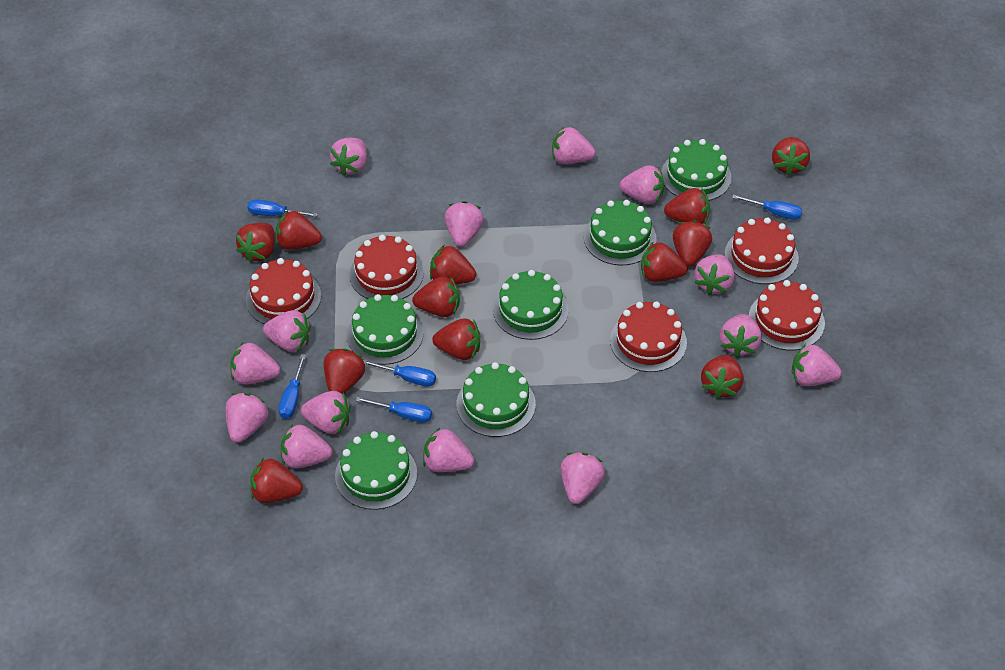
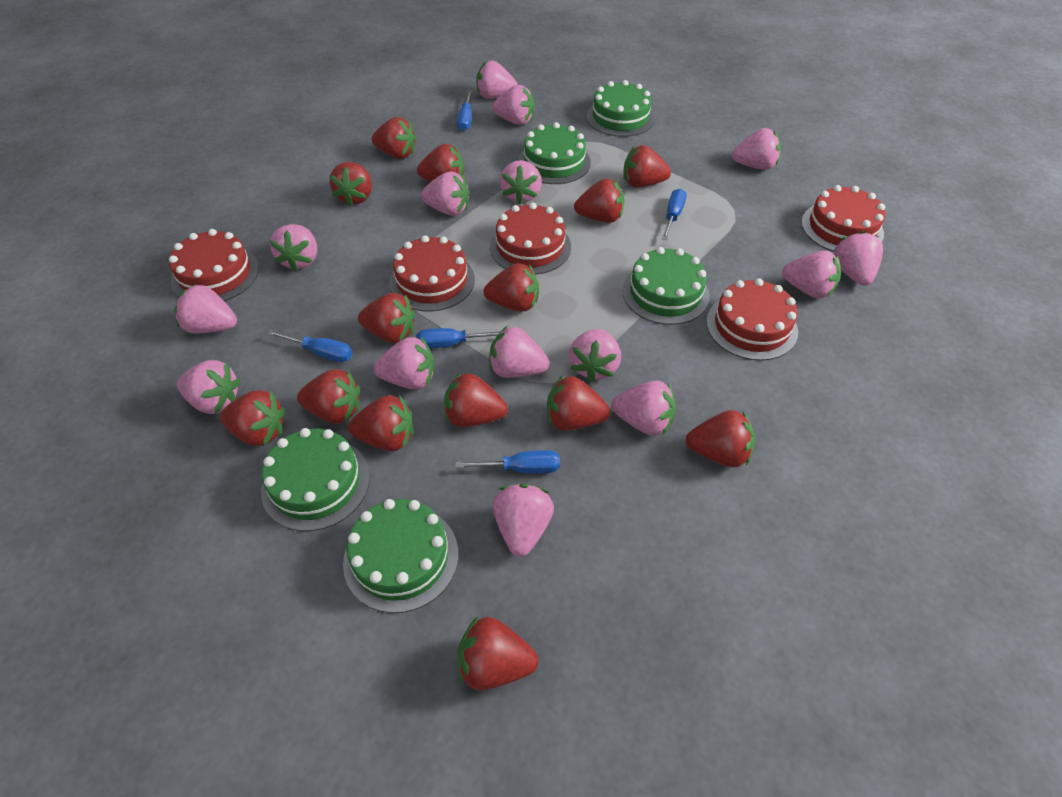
green cake: 6 -> 5
pink strawberry: 14 -> 15
red strawberry: 12 -> 14

